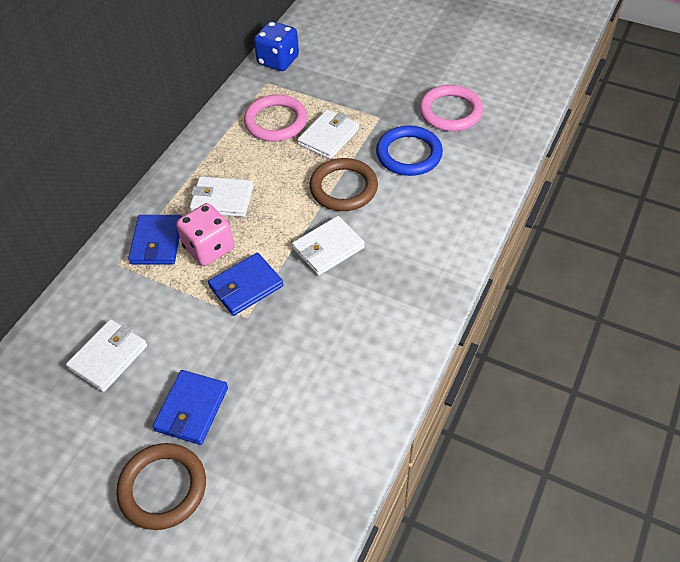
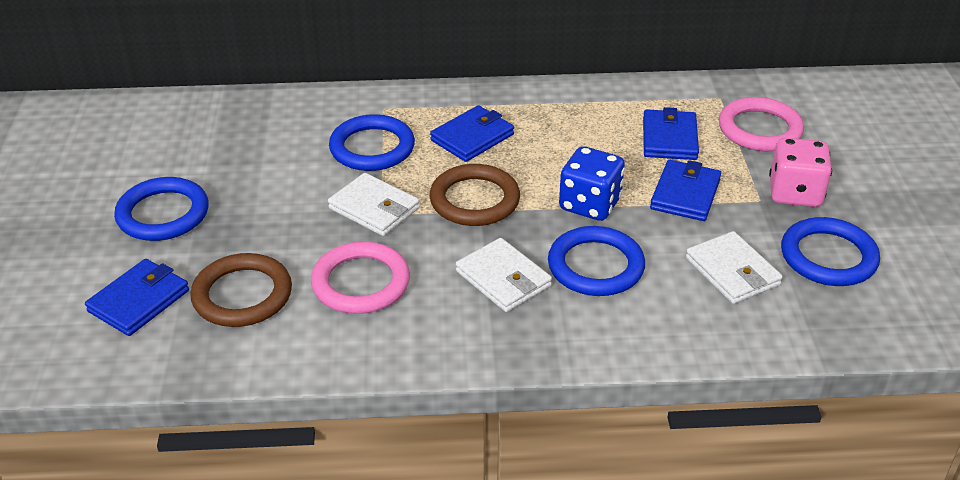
blue ring: 1 -> 4
blue wallet: 3 -> 4
white wallet: 4 -> 3

